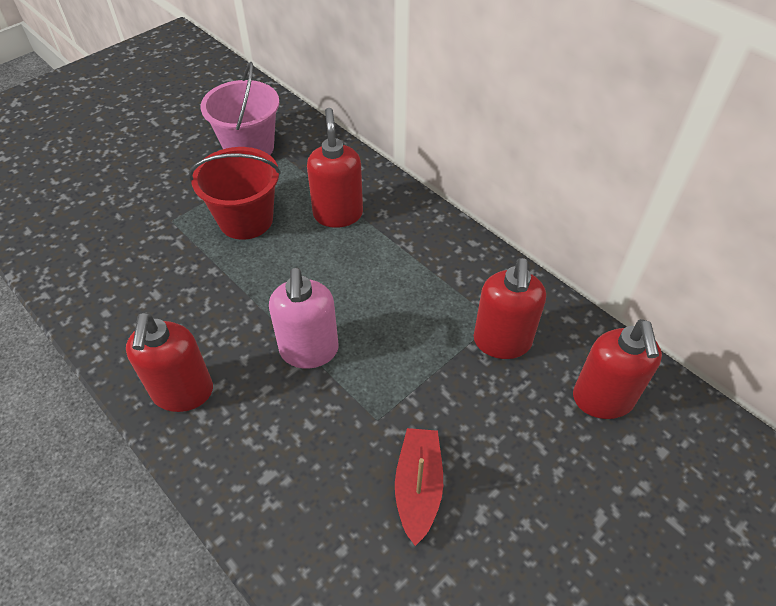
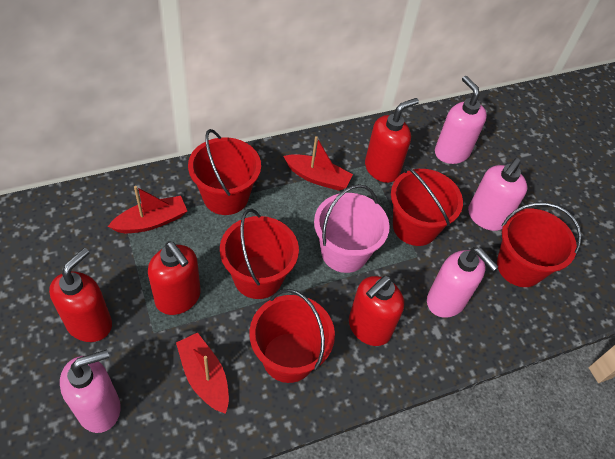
pink soap dispenser: 1 -> 4
red boat: 1 -> 3
red bucket: 1 -> 5

